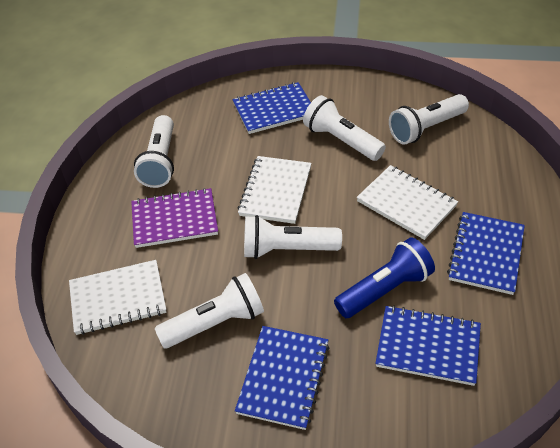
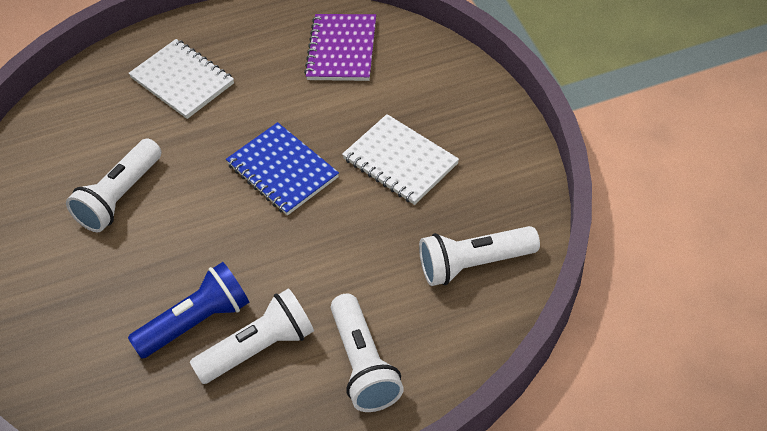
blue notebook: 4 -> 1
white flashlight: 5 -> 4
white notebook: 3 -> 2

